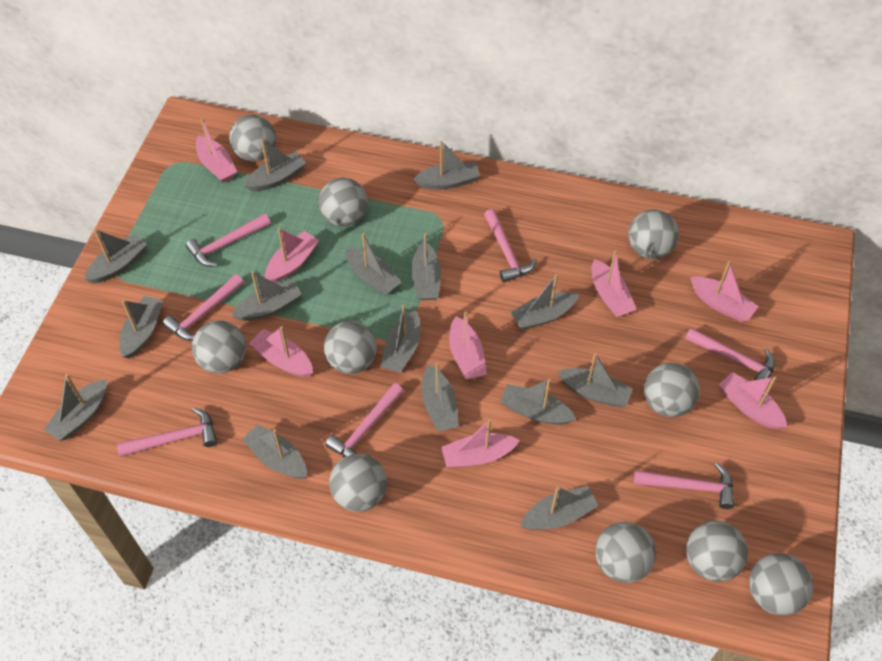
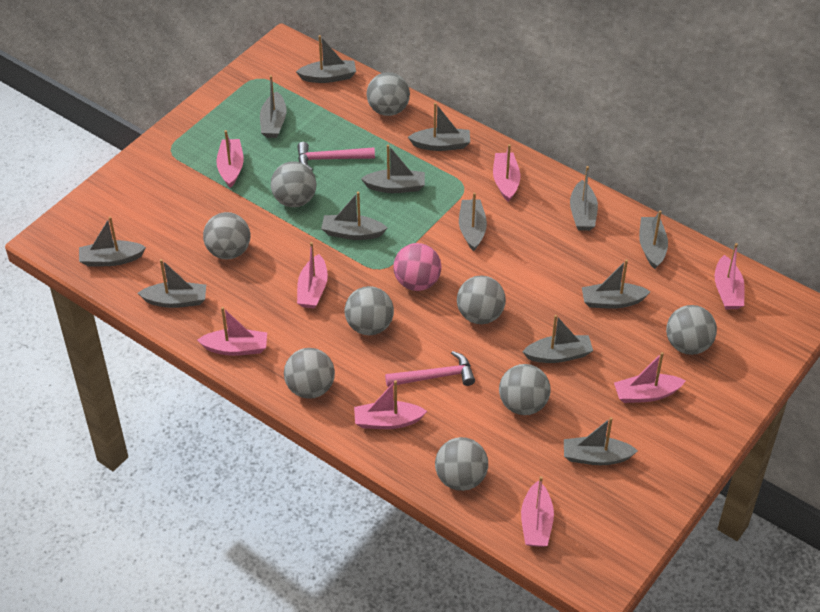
grey ball: 10 -> 9
grey boat: 15 -> 13
pink ball: 0 -> 1
pink hammer: 7 -> 2

